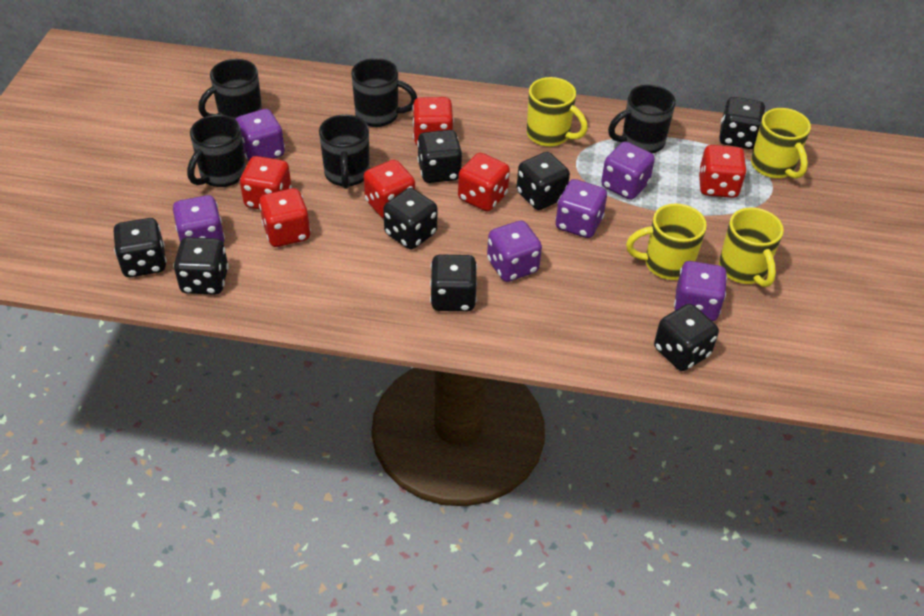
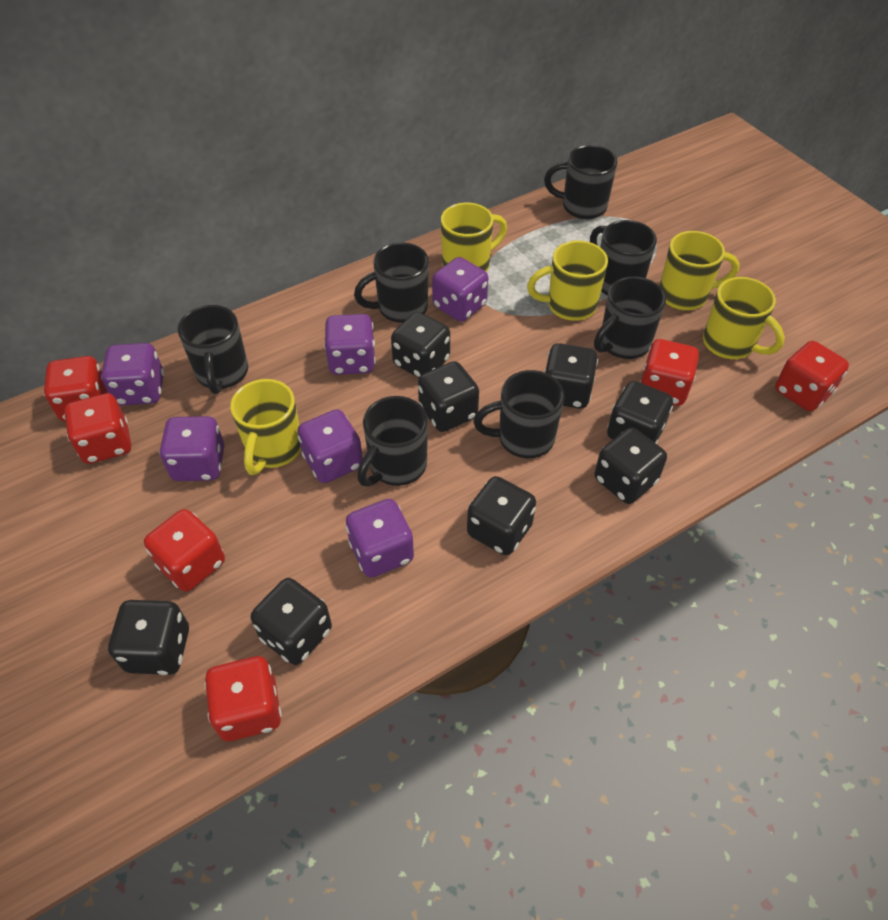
black mug: 5 -> 7
yellow mug: 4 -> 5

